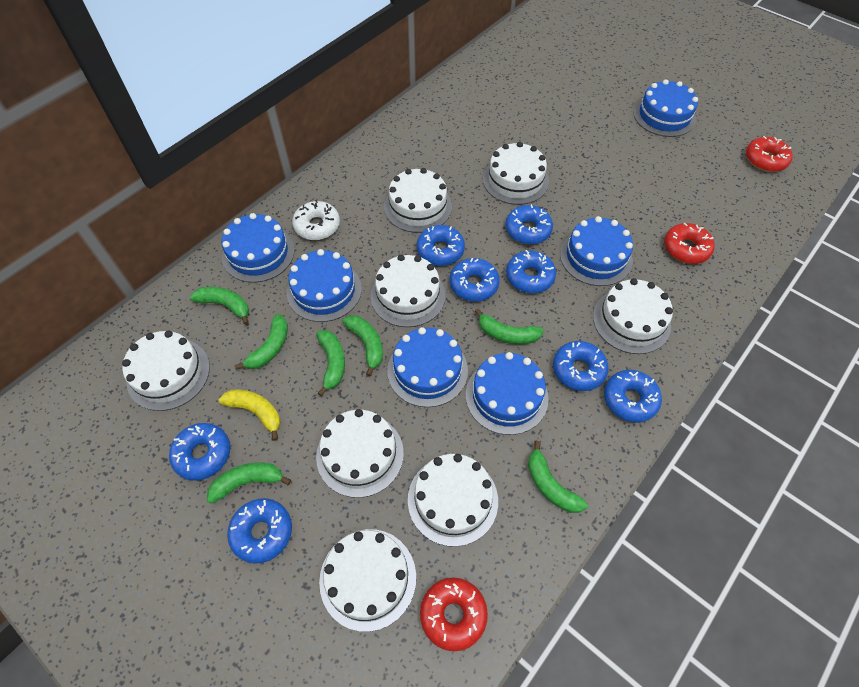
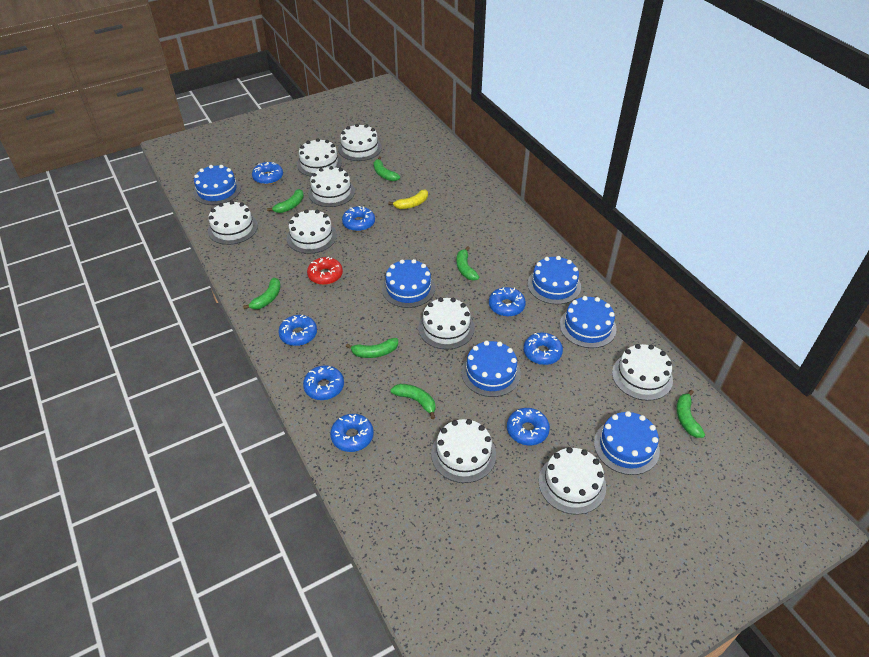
red donut: 3 -> 1
white cake: 8 -> 9
white donut: 1 -> 0

